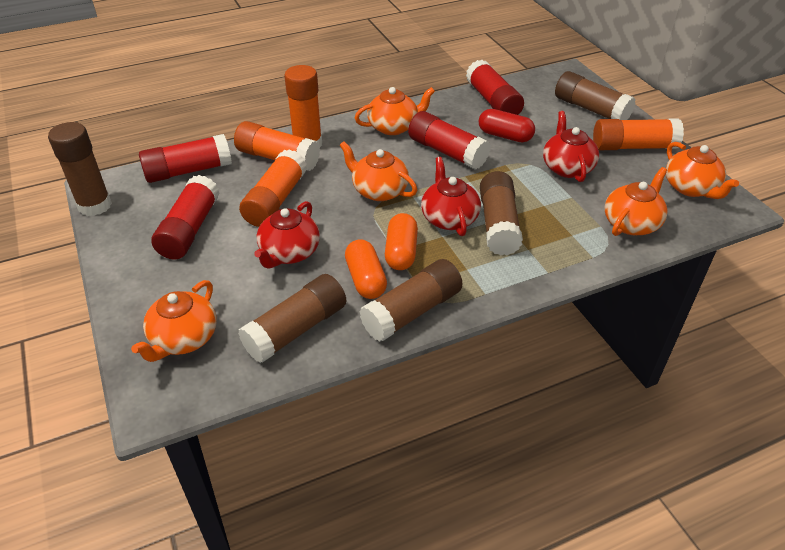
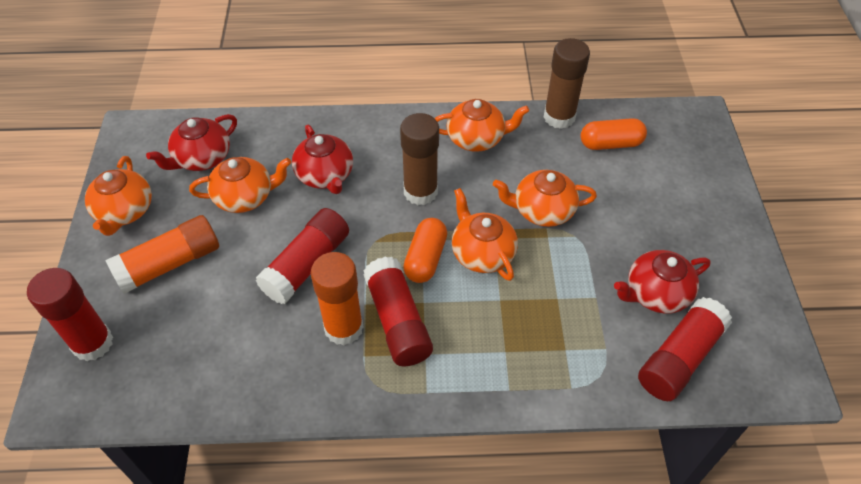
brown glue stick: 5 -> 2
orange glue stick: 4 -> 2
red capsule: 1 -> 0

